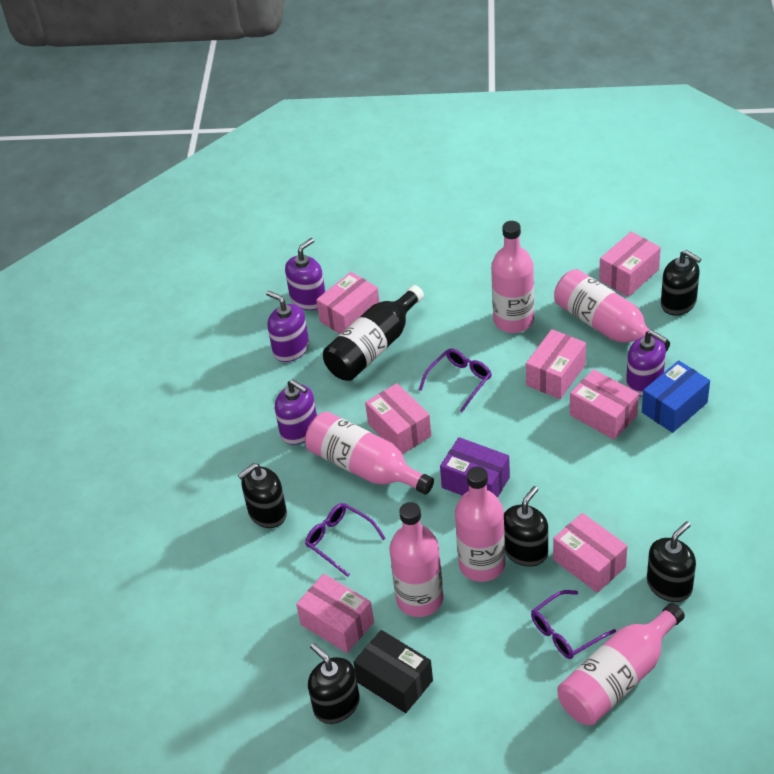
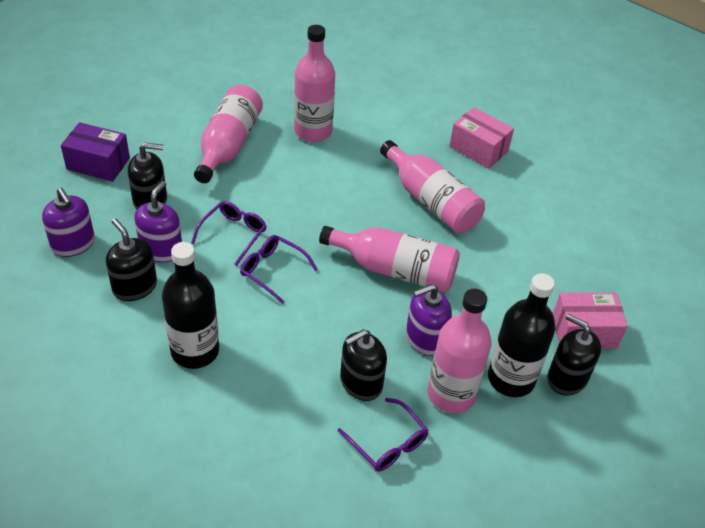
black bottle: 1 -> 2
black box: 1 -> 0
black soap dispenser: 5 -> 4
blue box: 1 -> 0
pink bottle: 6 -> 5
pink box: 7 -> 2
purple soap dispenser: 4 -> 3

